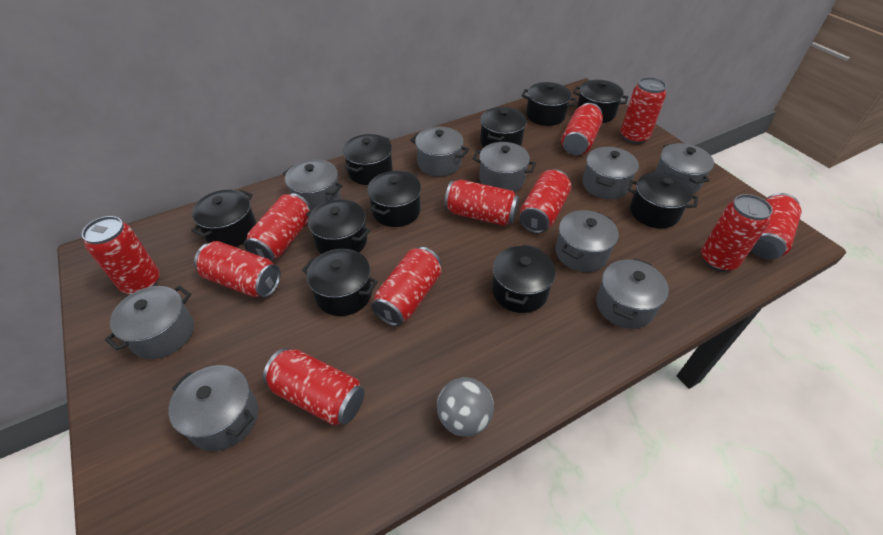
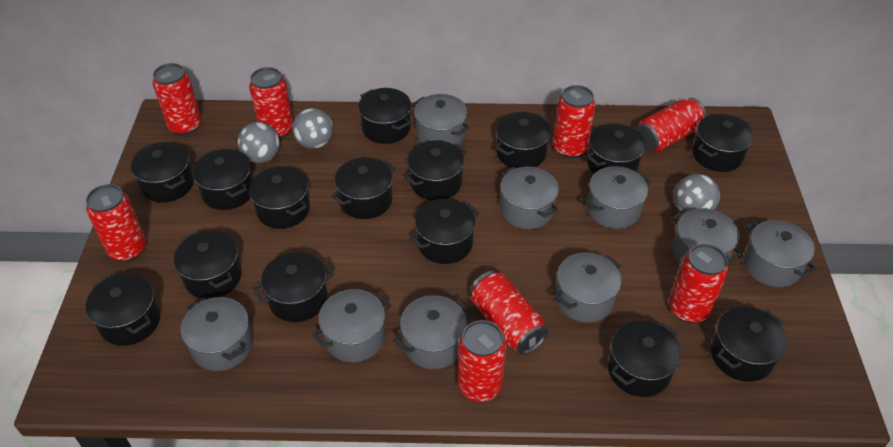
black pot: 10 -> 15
grey ball: 1 -> 3
red can: 11 -> 8

